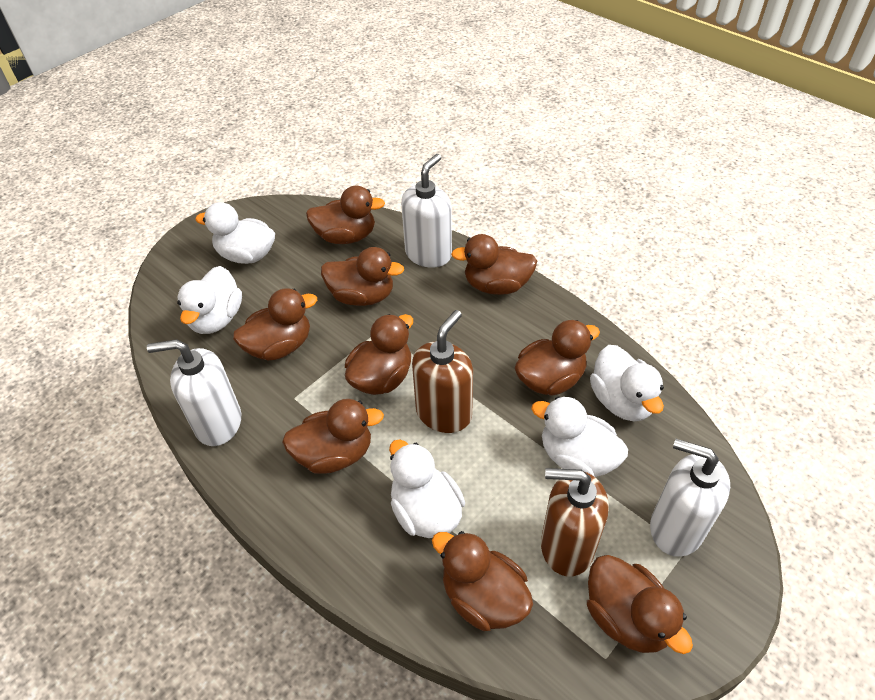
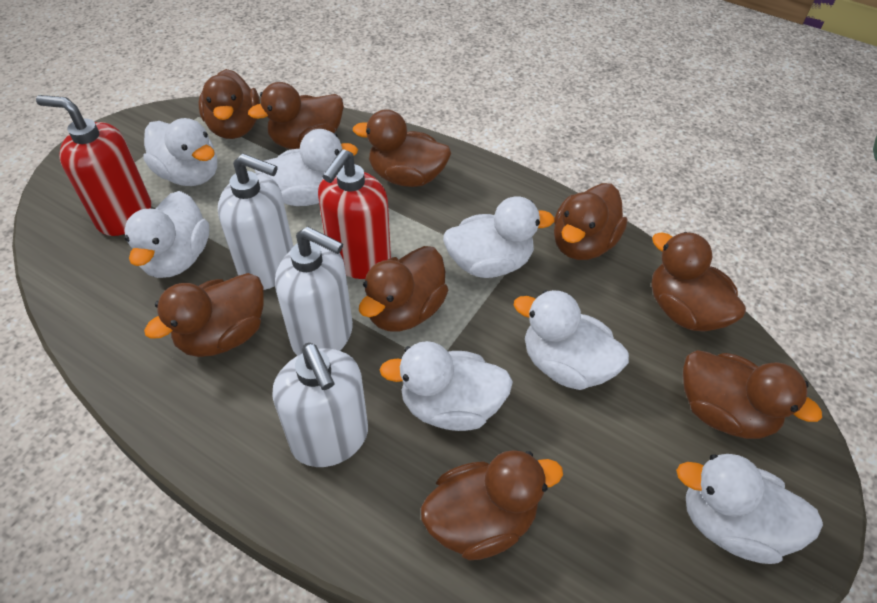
brown soap dispenser: 2 -> 0
red soap dispenser: 0 -> 2
white duck: 5 -> 7

